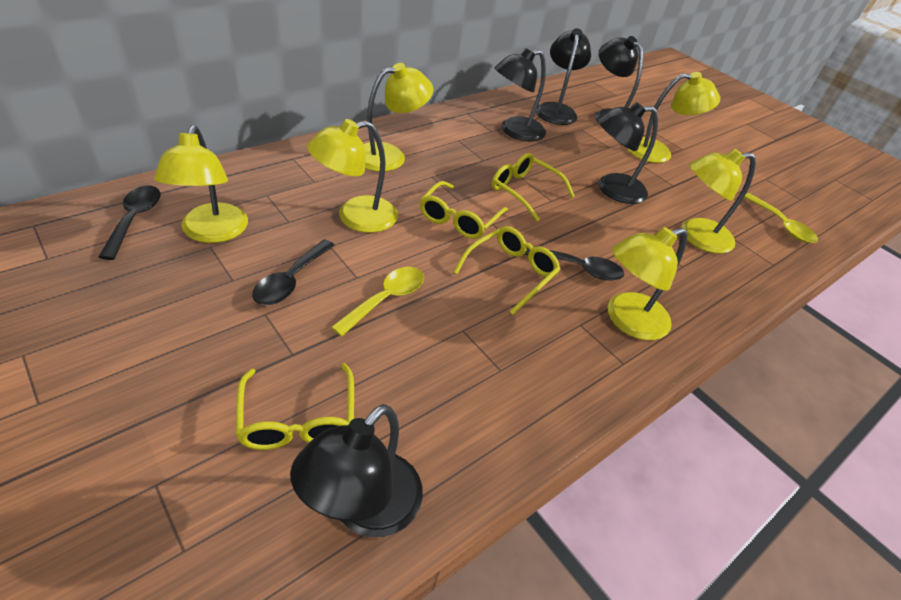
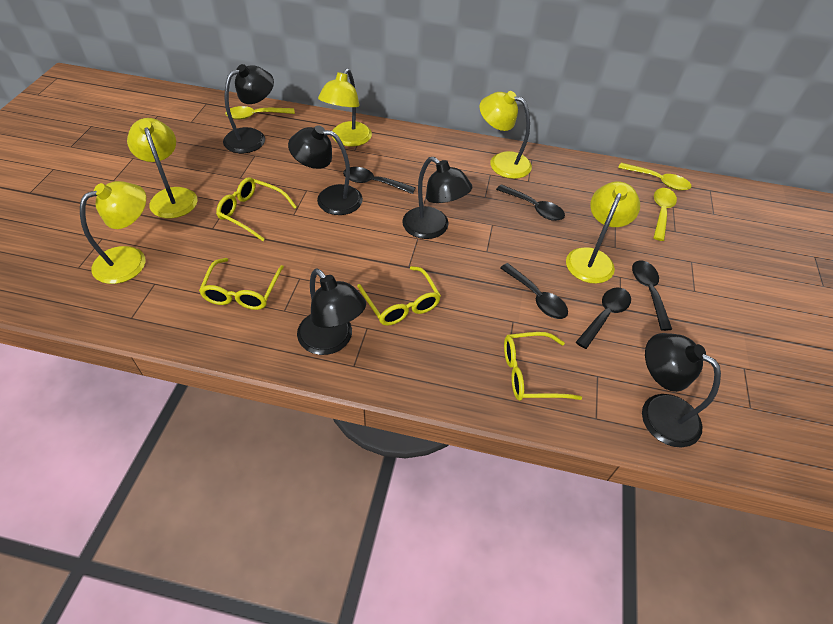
black spoon: 3 -> 5
yellow lamp: 6 -> 5
yellow spoon: 2 -> 3

